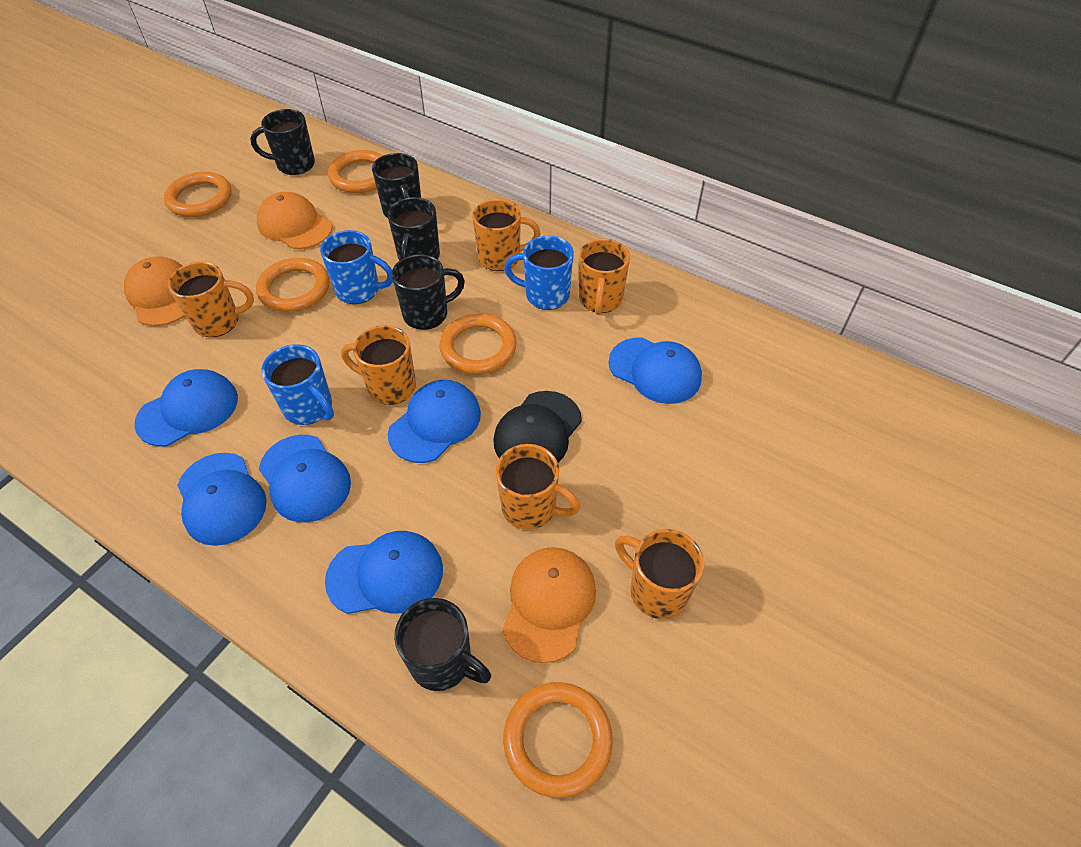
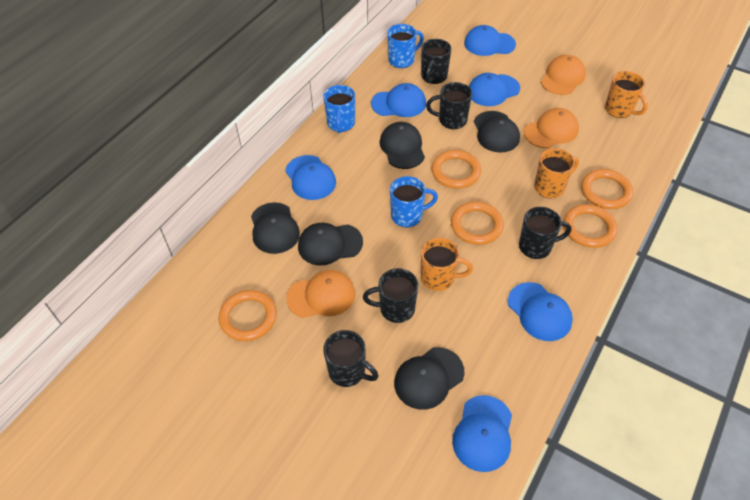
black cap: 1 -> 5
orange mug: 6 -> 3

